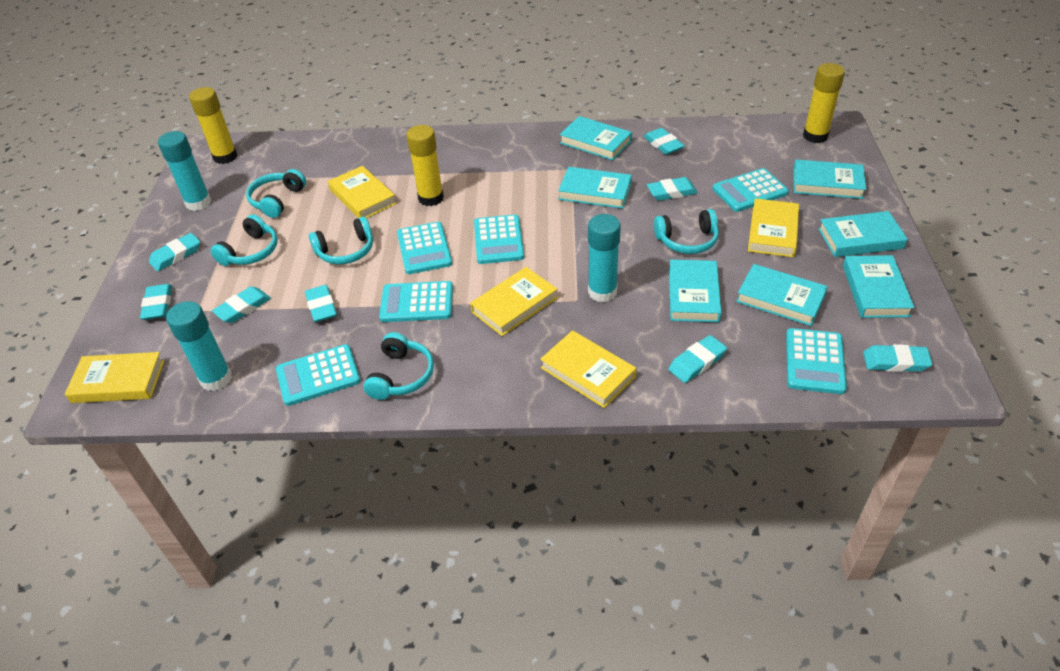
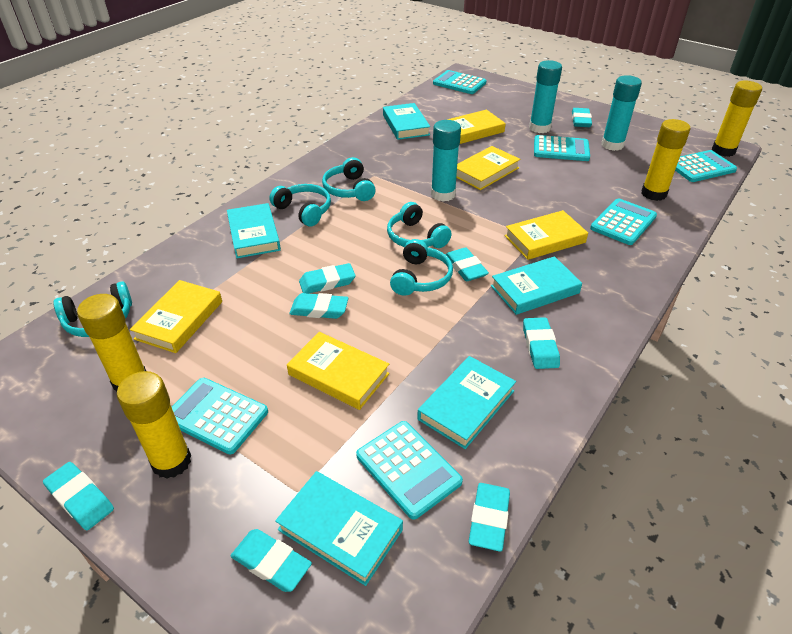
turquoise book: 7 -> 5
yellow glue stick: 3 -> 4

